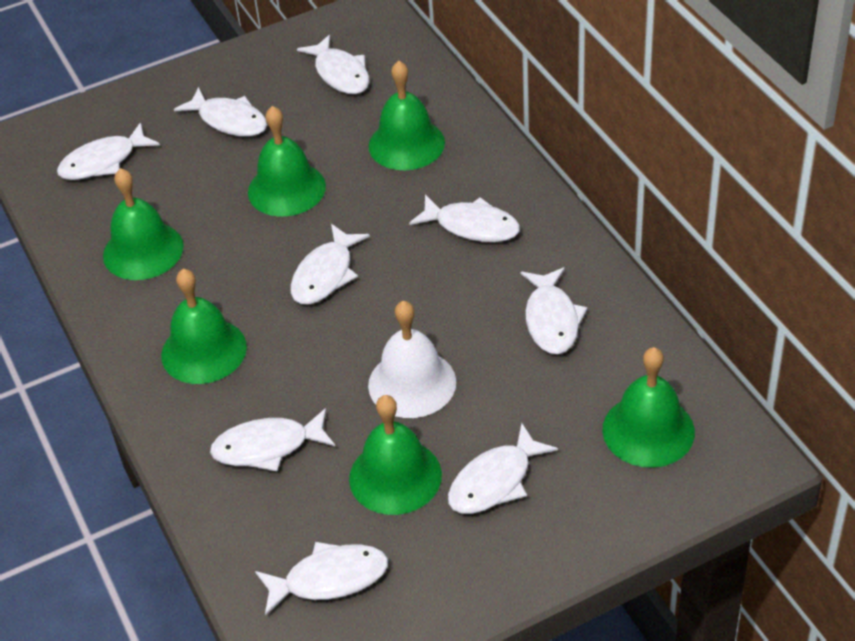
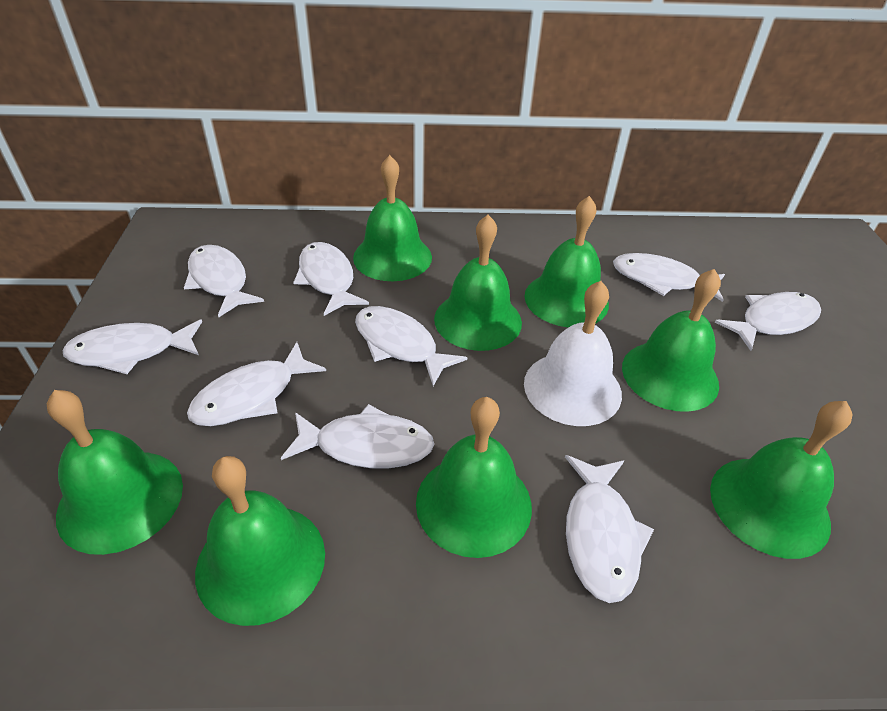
green bell: 6 -> 8

